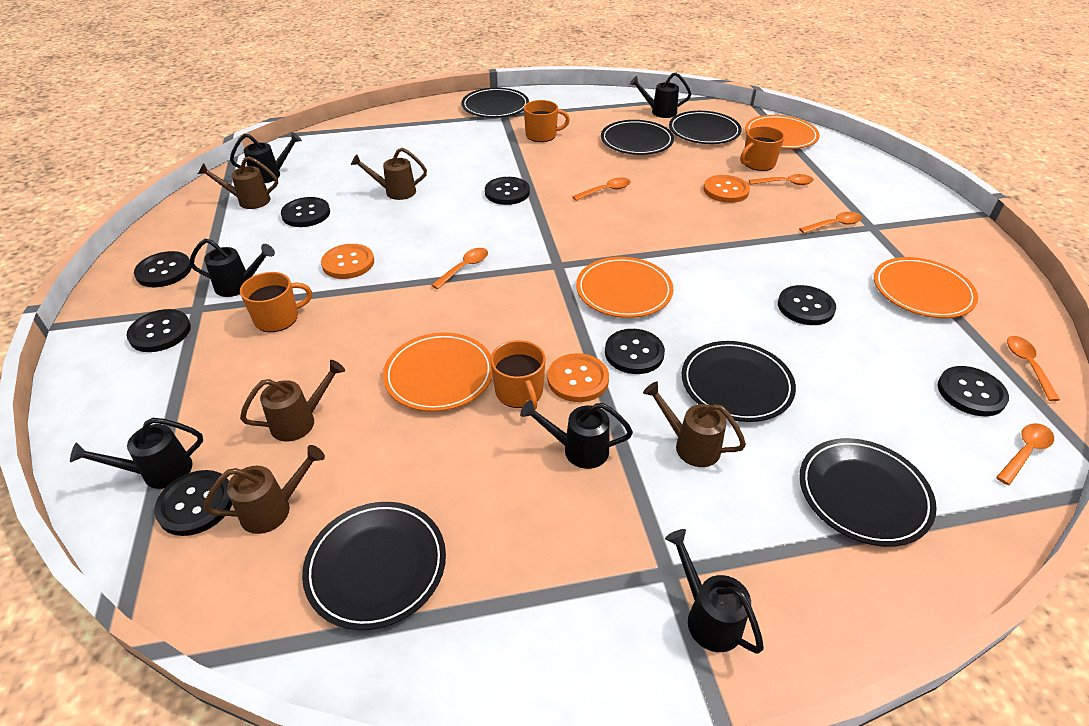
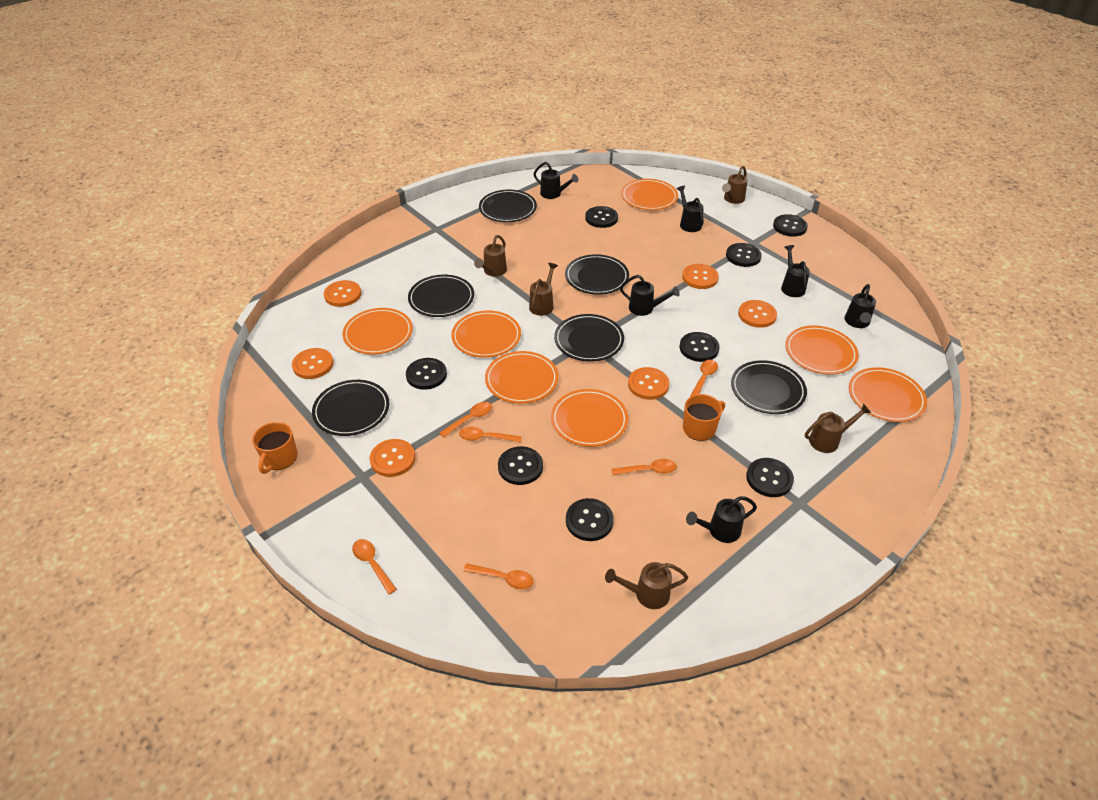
orange button: 3 -> 6
orange mug: 4 -> 2
orange plate: 4 -> 7

